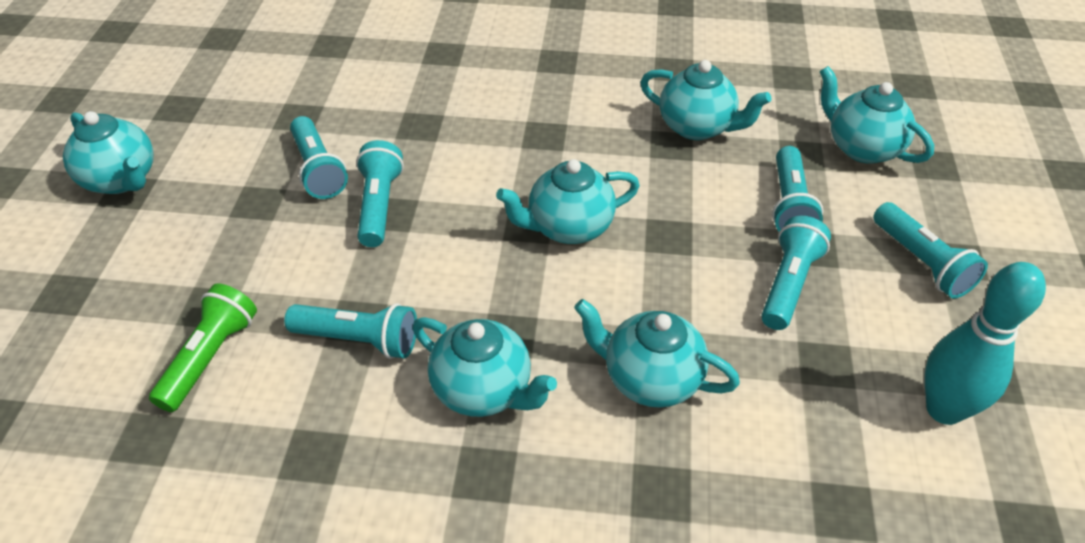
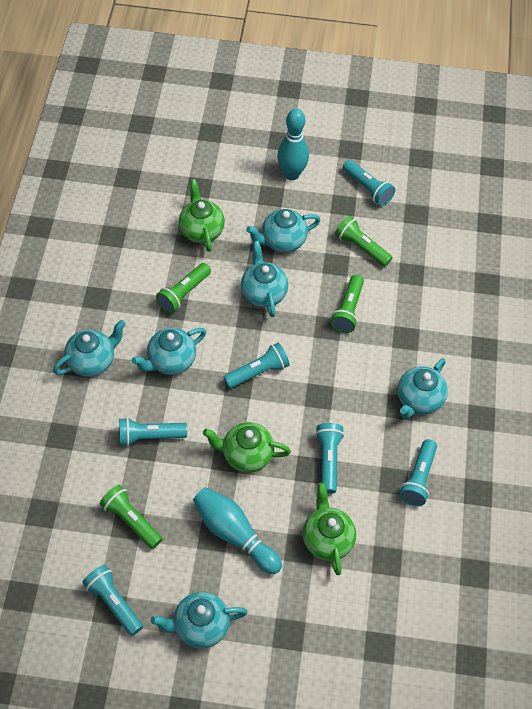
green flashlight: 1 -> 4
green teapot: 0 -> 3
turquoise bowling pin: 1 -> 2

